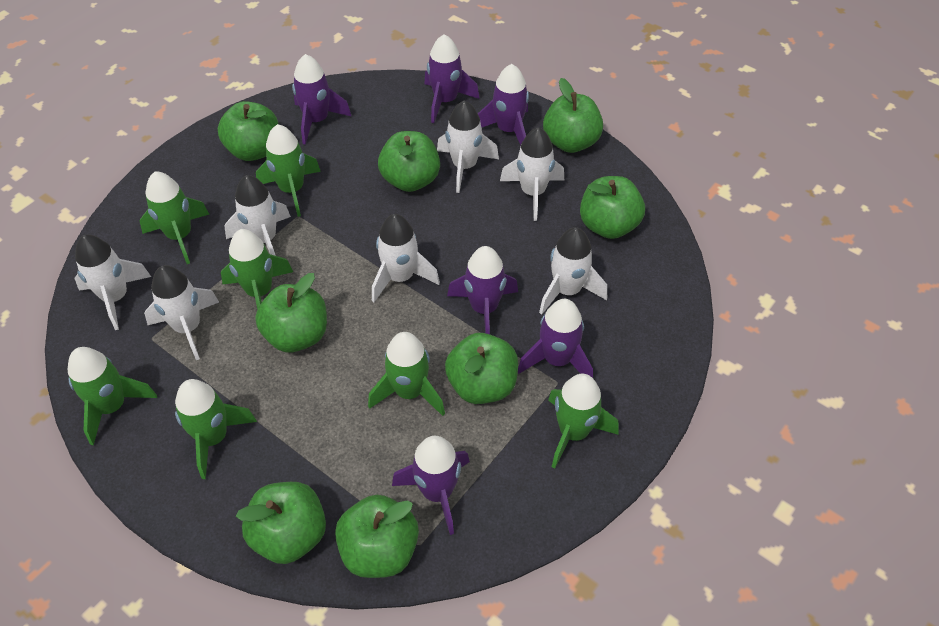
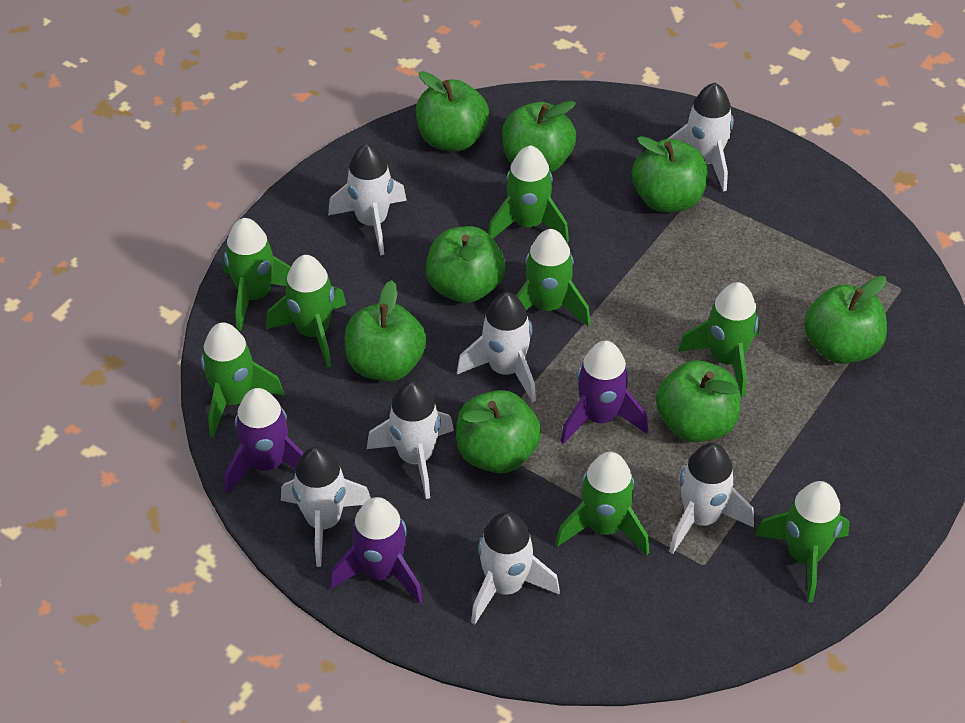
green rocket: 7 -> 8
purple rocket: 6 -> 3

